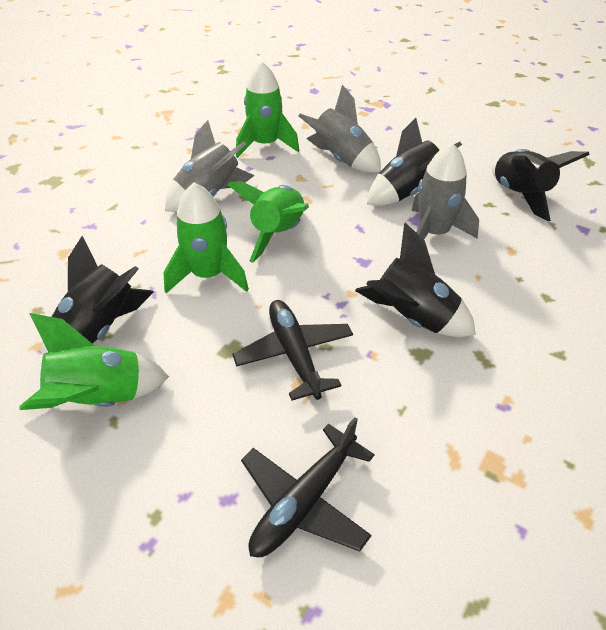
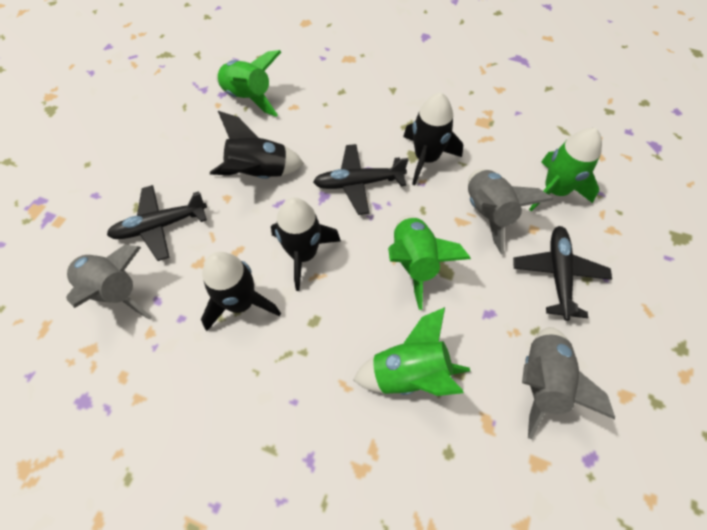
black plane: 2 -> 3

